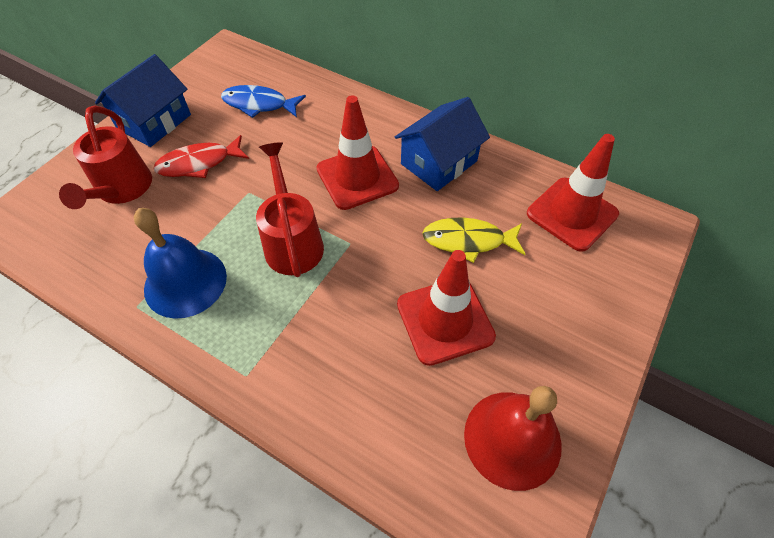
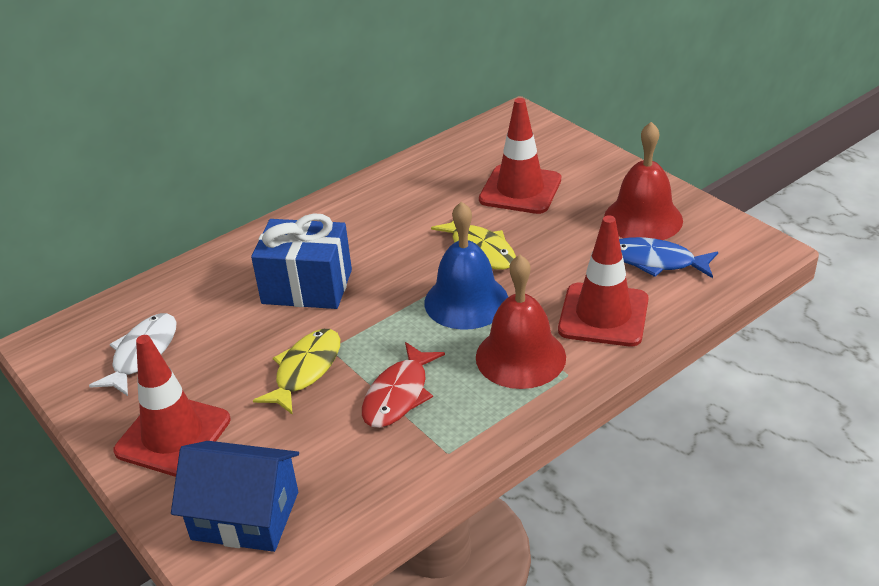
blue gift: 0 -> 1
blue house: 2 -> 1
red bell: 1 -> 2
red watering can: 2 -> 0
white fish: 0 -> 1
yellow fish: 1 -> 2

